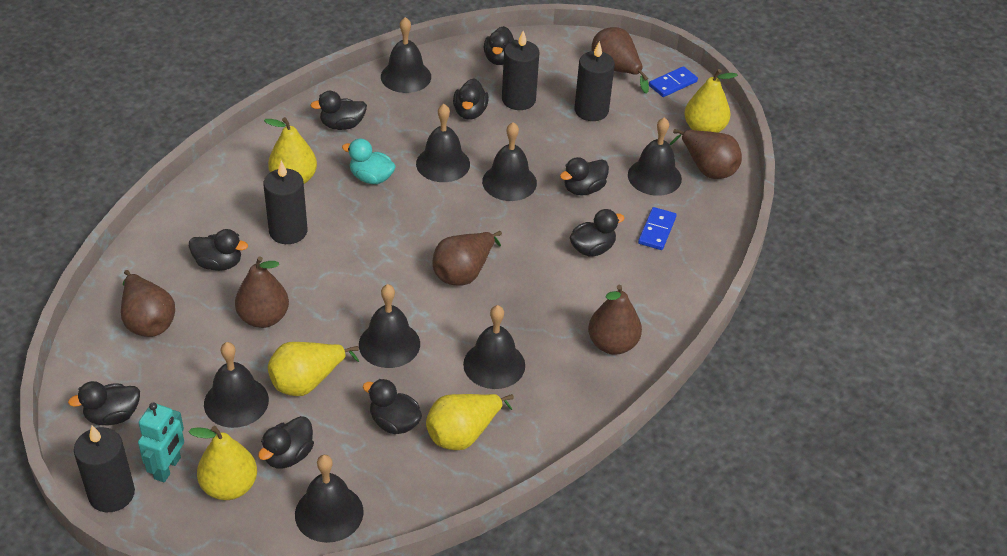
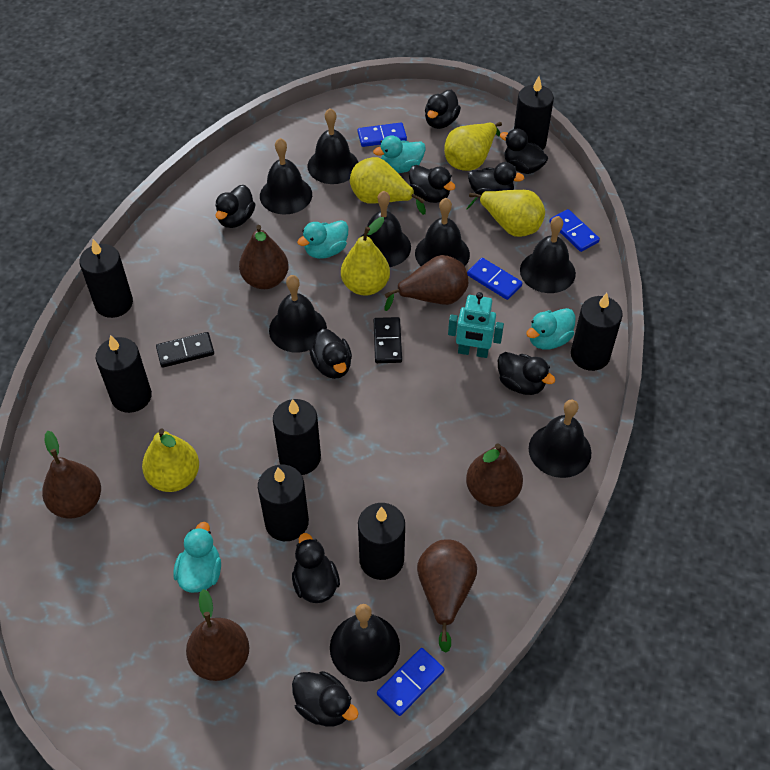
black candle: 4 -> 7
black domino: 0 -> 2
blue domino: 2 -> 4
turquoise duck: 1 -> 4

